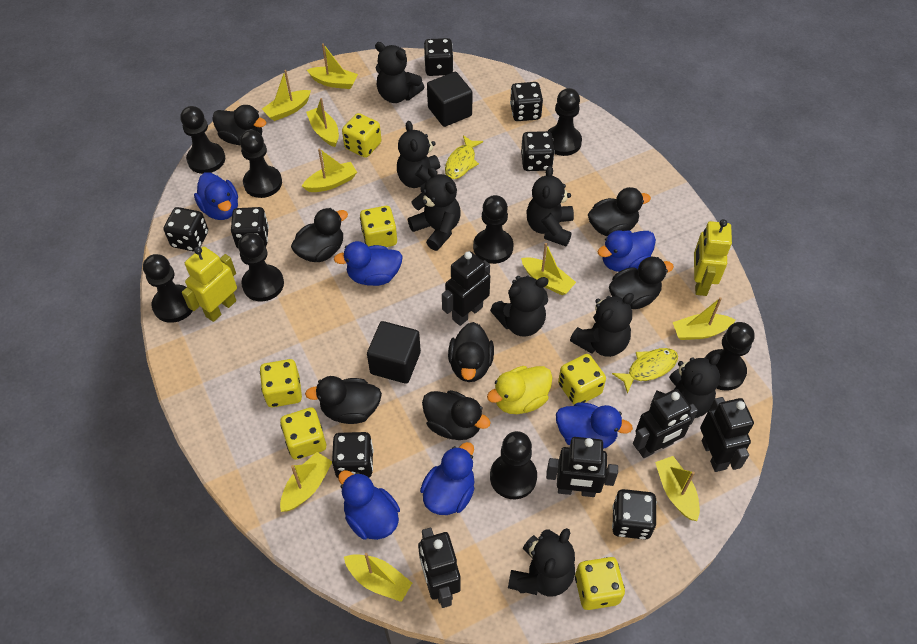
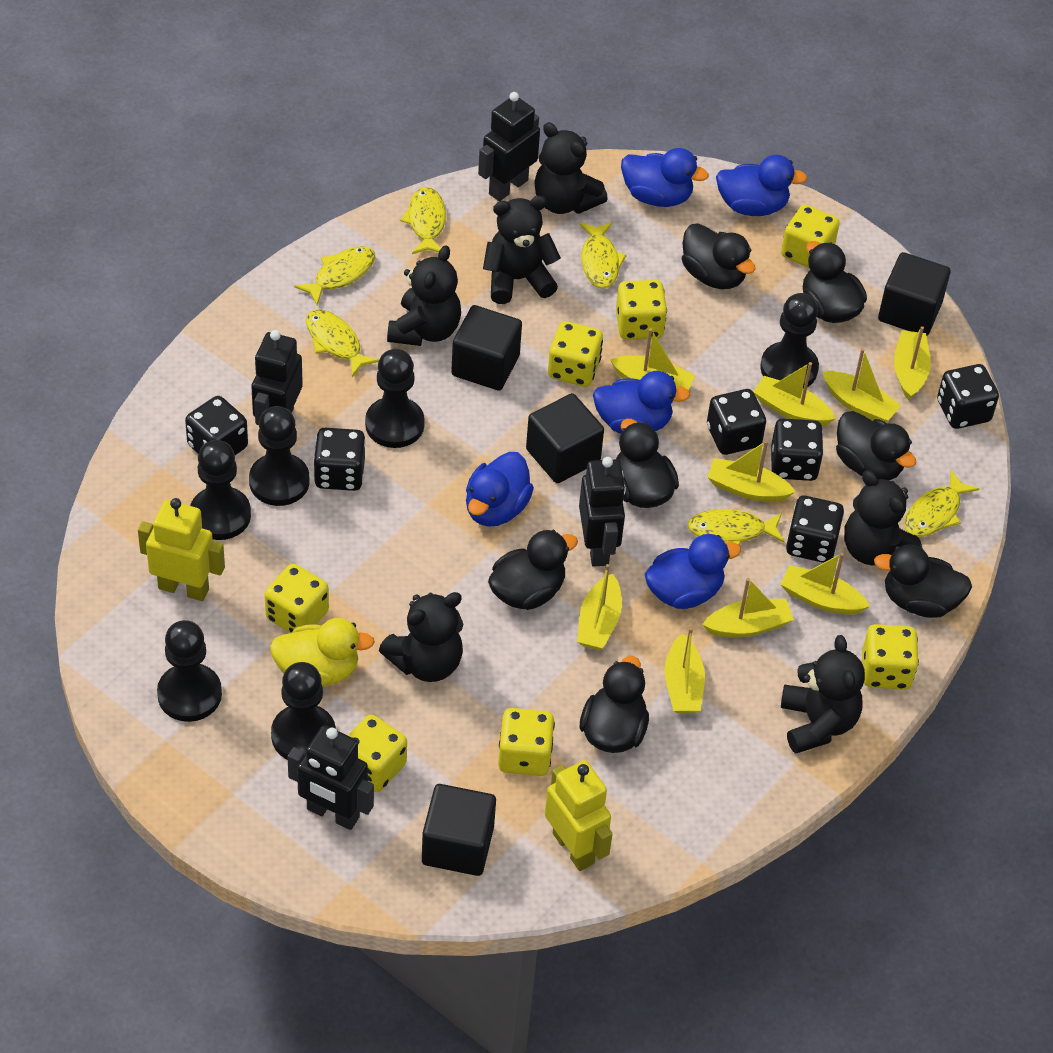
black cube: 2 -> 4
black dice: 7 -> 6
black pawn: 8 -> 6
black robot: 5 -> 4
black teddy bear: 8 -> 6
blue duck: 6 -> 5
yellow dice: 6 -> 7
yellow fish: 2 -> 6

